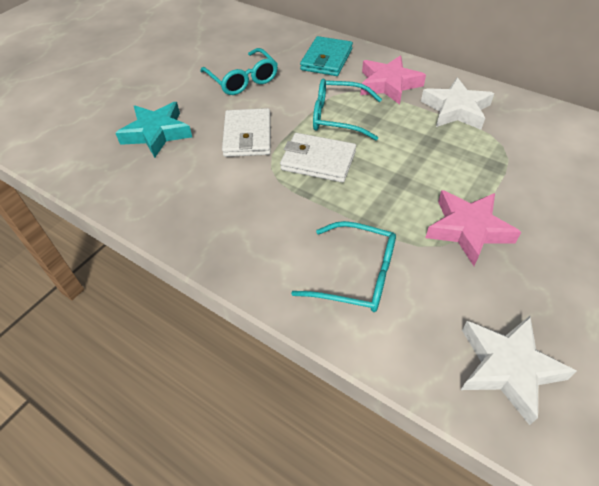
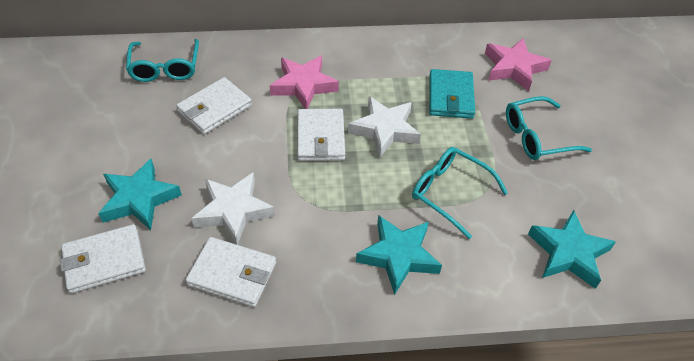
turquoise star: 1 -> 3
white wallet: 2 -> 4

